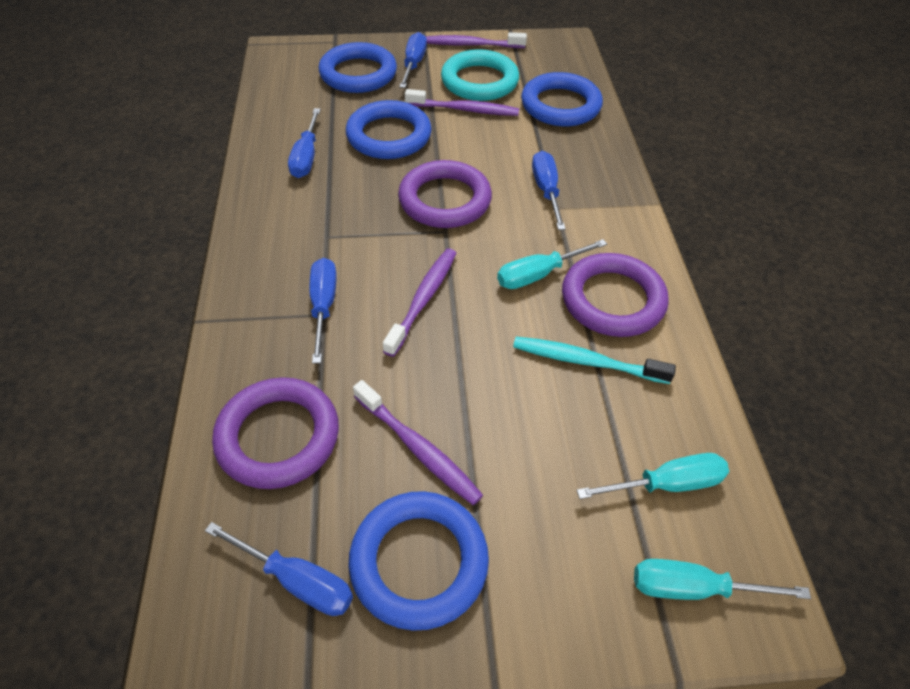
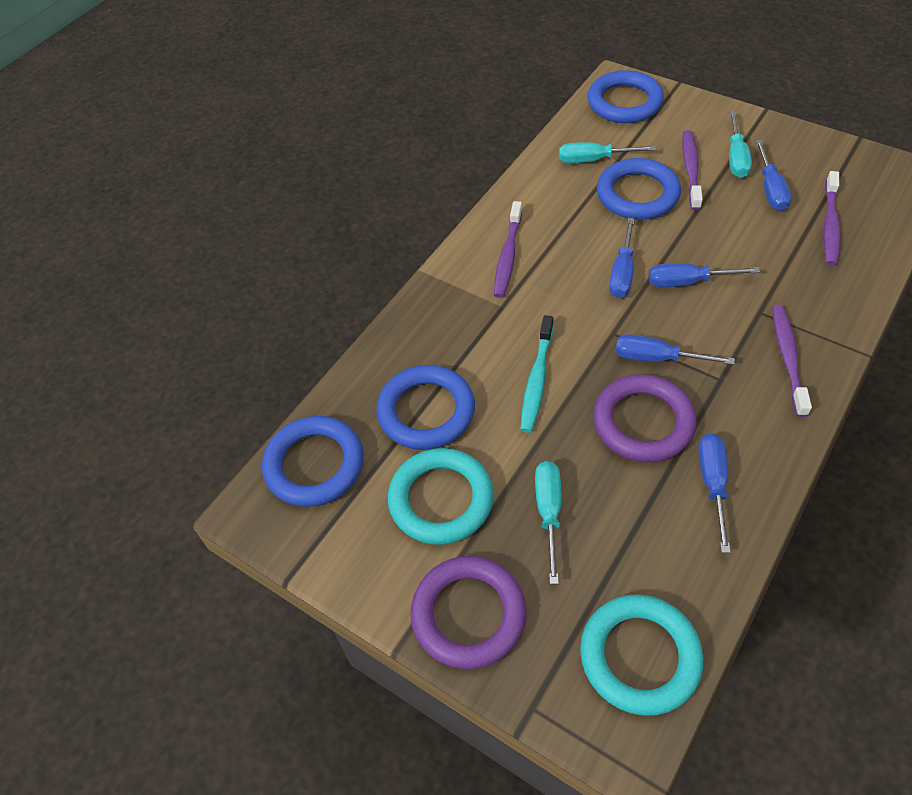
purple ring: 3 -> 2
turquoise ring: 1 -> 2

